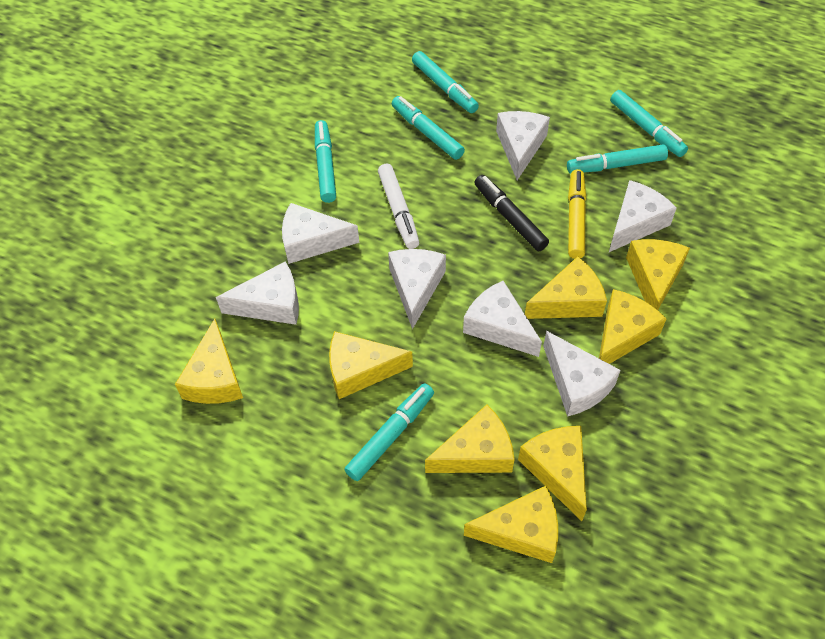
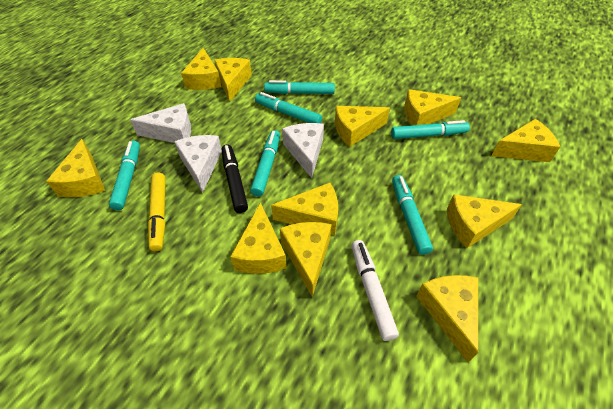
white cheese: 7 -> 3
yellow cheese: 8 -> 11

